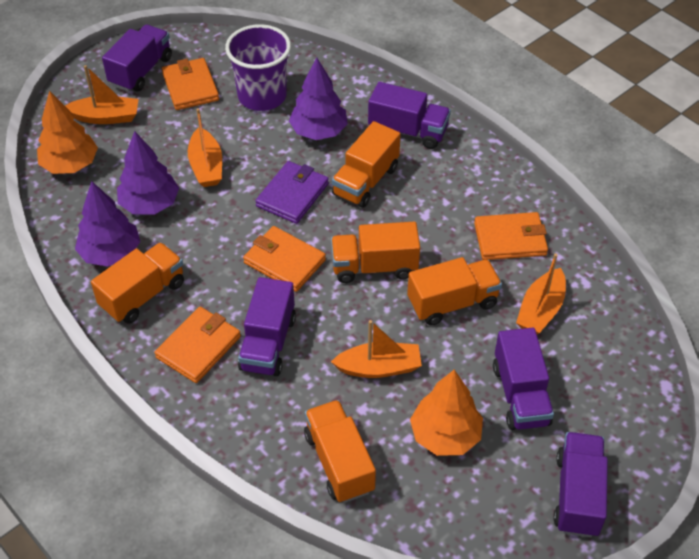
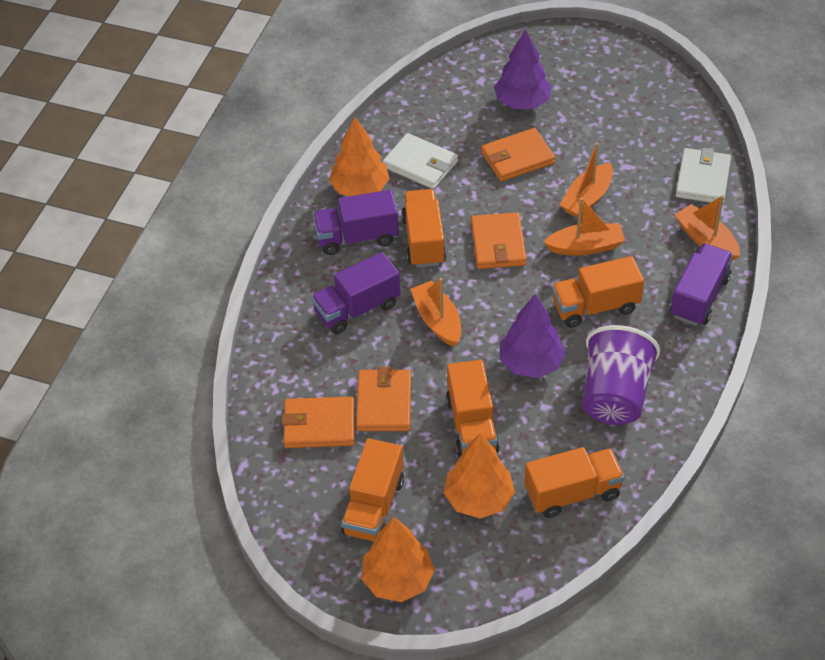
orange tree: 2 -> 3
purple tree: 3 -> 2
purple truck: 5 -> 3
purple wallet: 1 -> 0
white wallet: 0 -> 2

